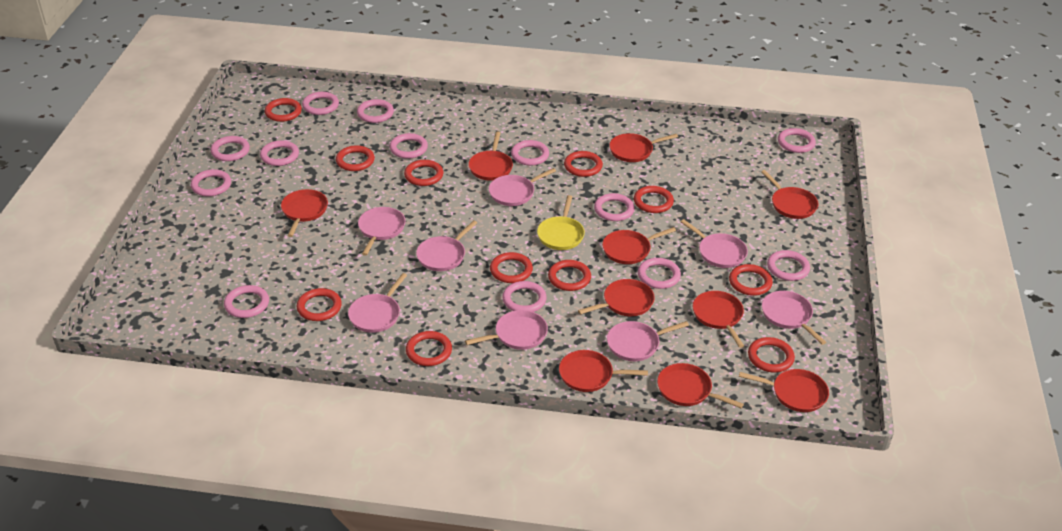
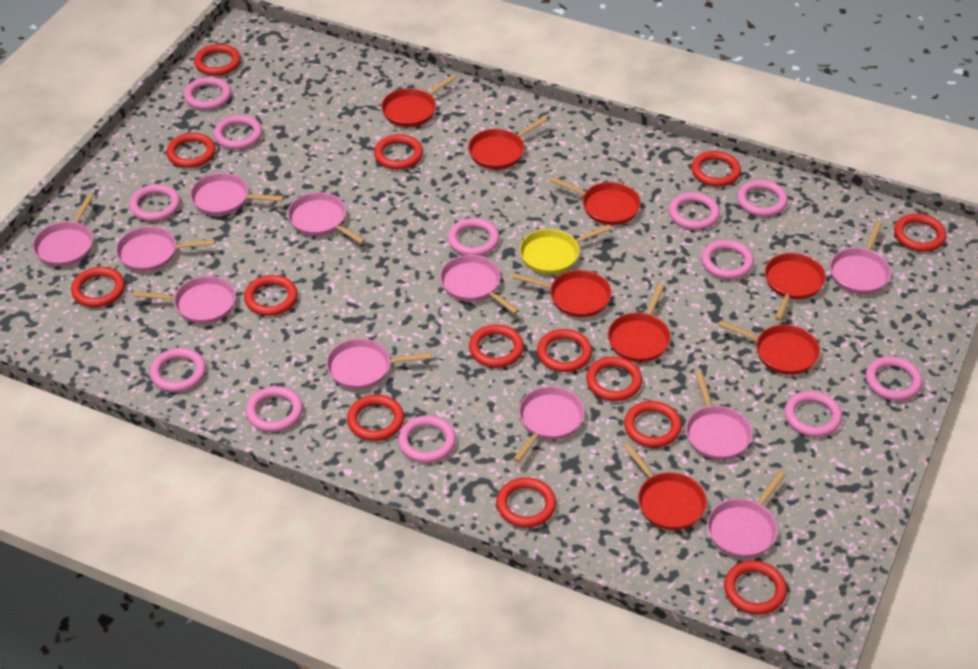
pink pan: 8 -> 11
pink ring: 13 -> 12
red pan: 10 -> 8
red ring: 11 -> 14

